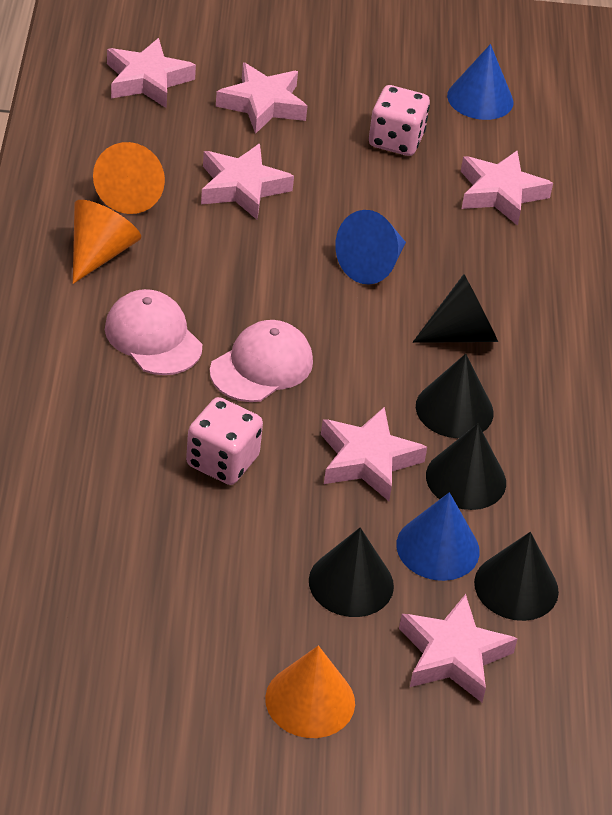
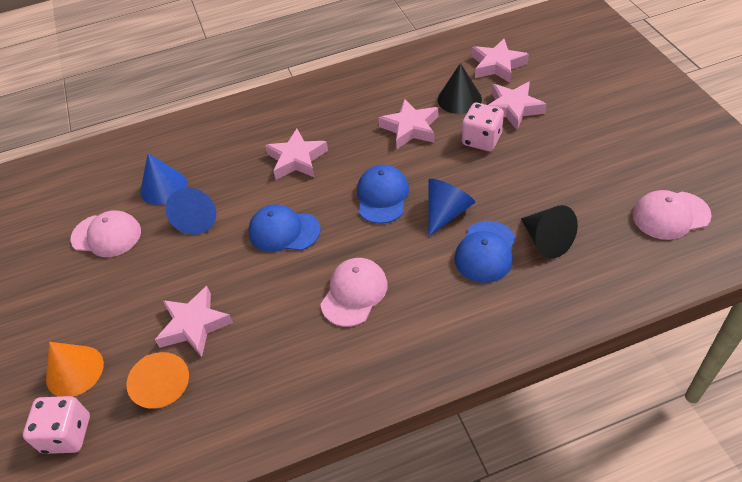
black cone: 5 -> 2
blue cap: 0 -> 3
orange cone: 3 -> 2
pink cap: 2 -> 3
pink star: 6 -> 5

